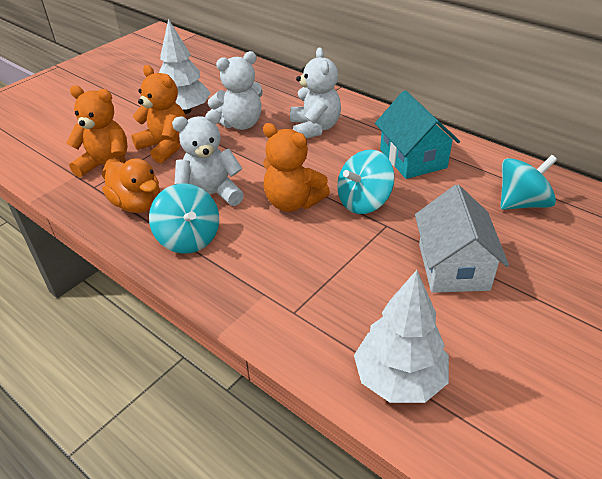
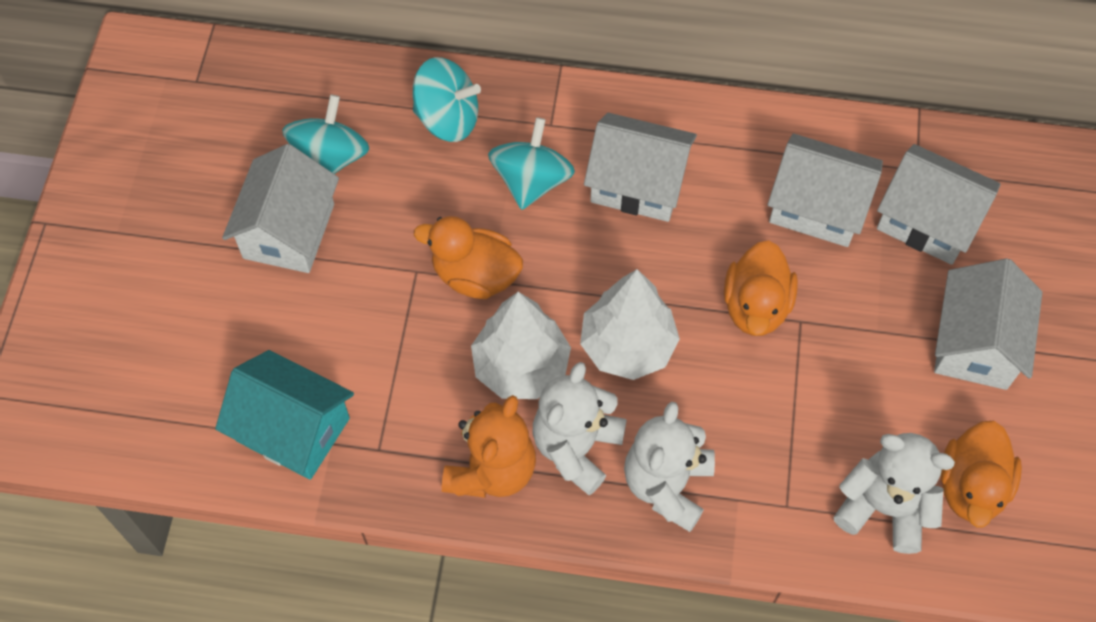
orange duck: 1 -> 3
orange teddy bear: 3 -> 1
white house: 1 -> 5

